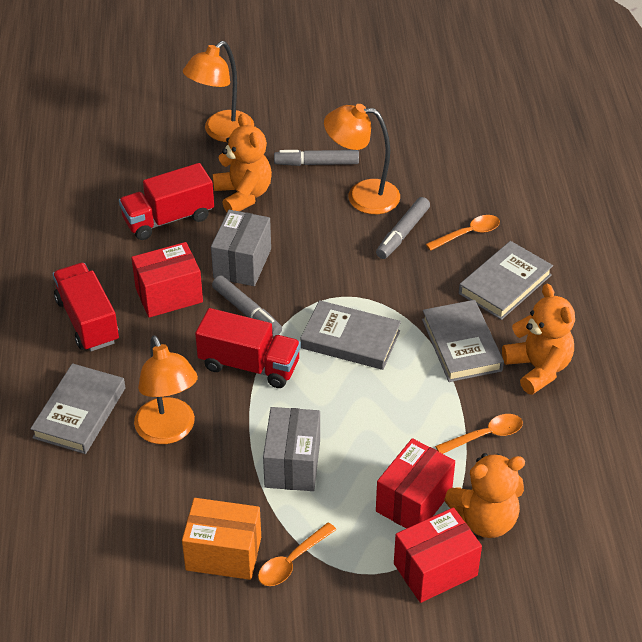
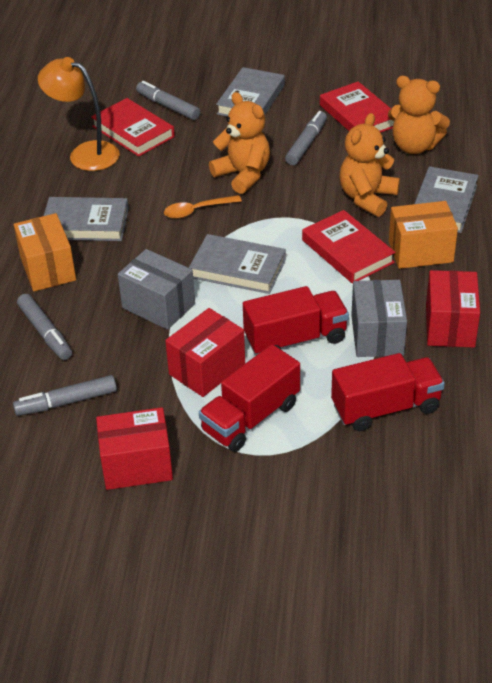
grey marker: 3 -> 4
orange box: 1 -> 2
orange lamp: 3 -> 1
orange spoon: 3 -> 1
red book: 0 -> 3

